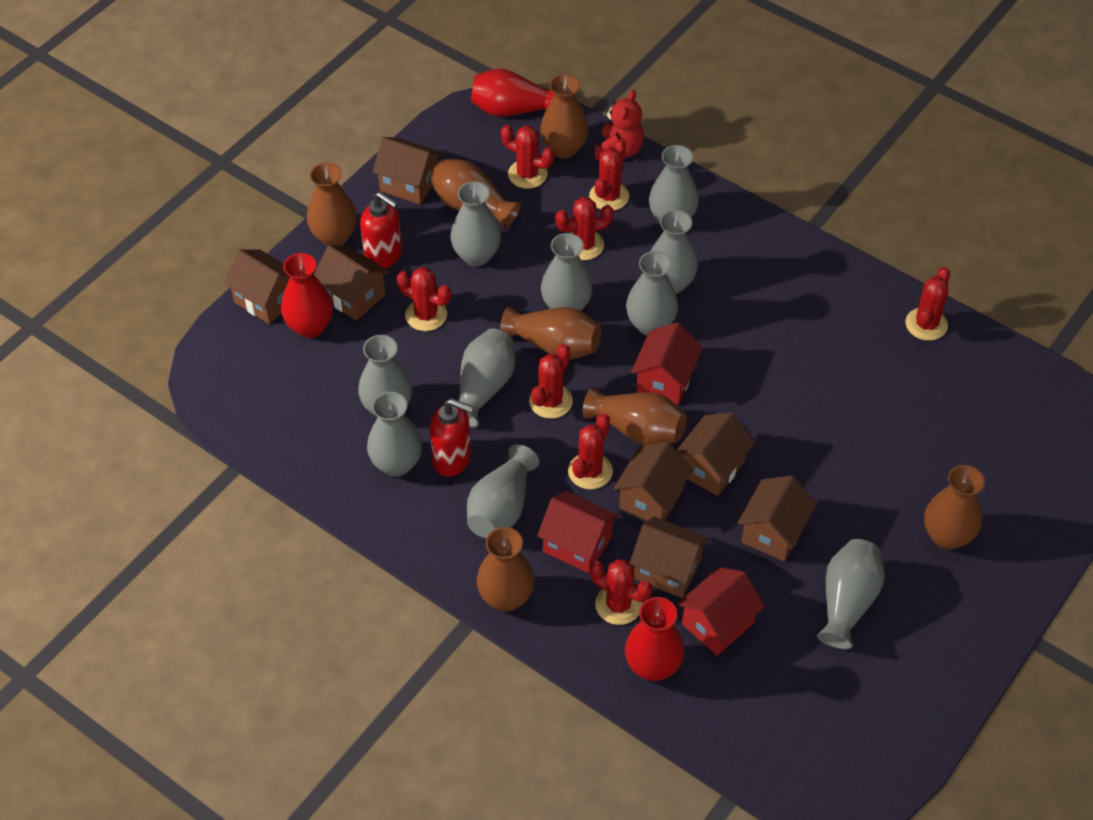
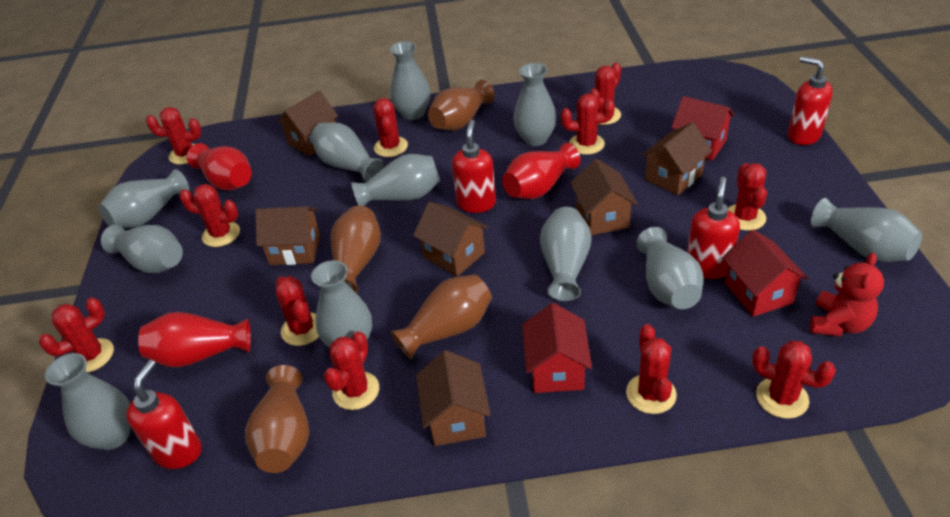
brown house: 7 -> 6
brown vase: 7 -> 4
grey vase: 10 -> 11
red cactus: 8 -> 11
red soap dispenser: 2 -> 4

